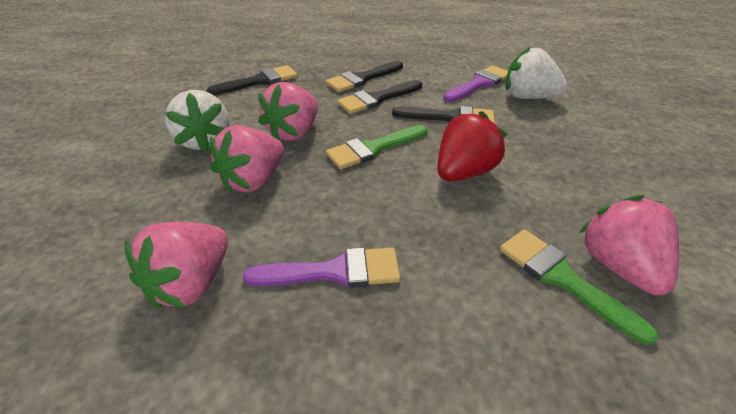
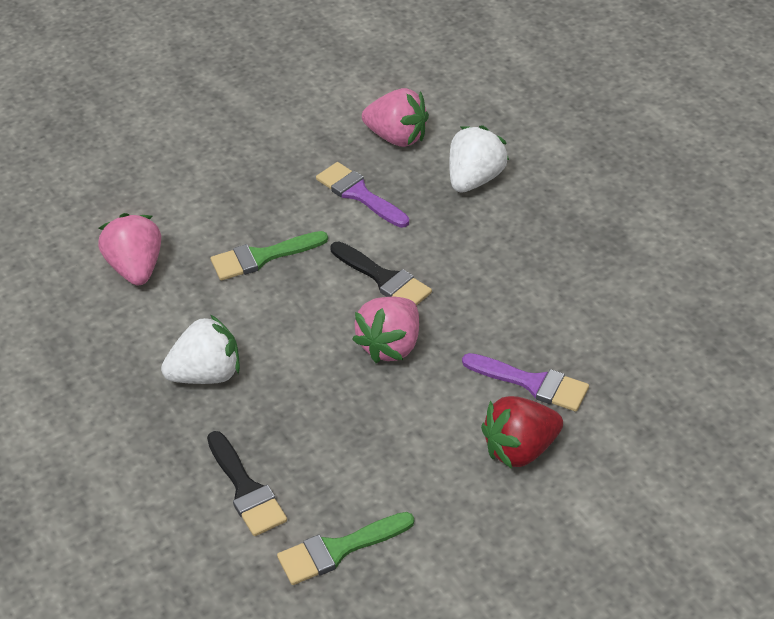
black brush: 4 -> 2
pink strawberry: 4 -> 3

